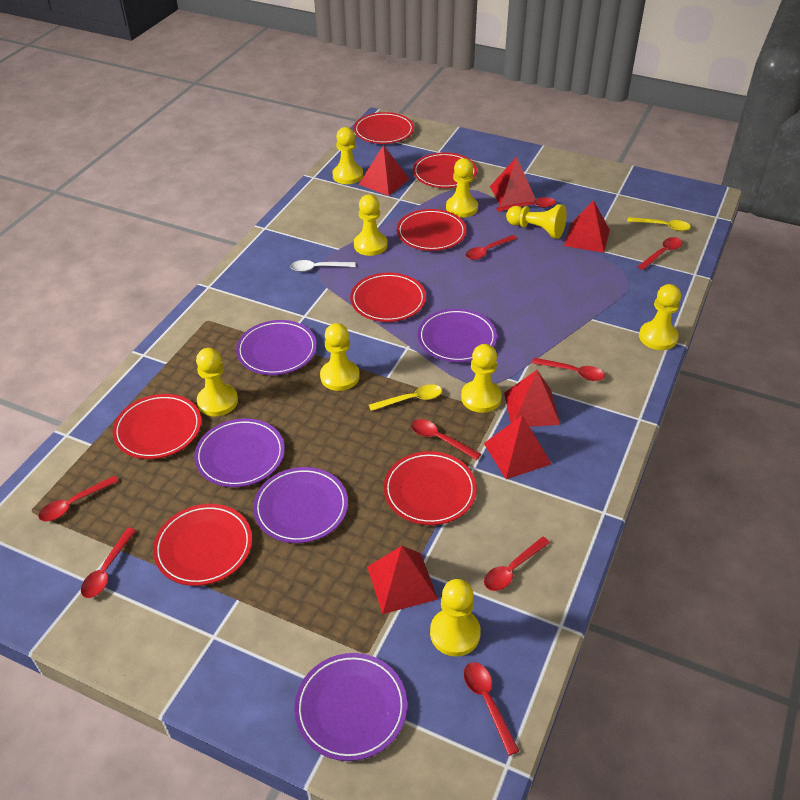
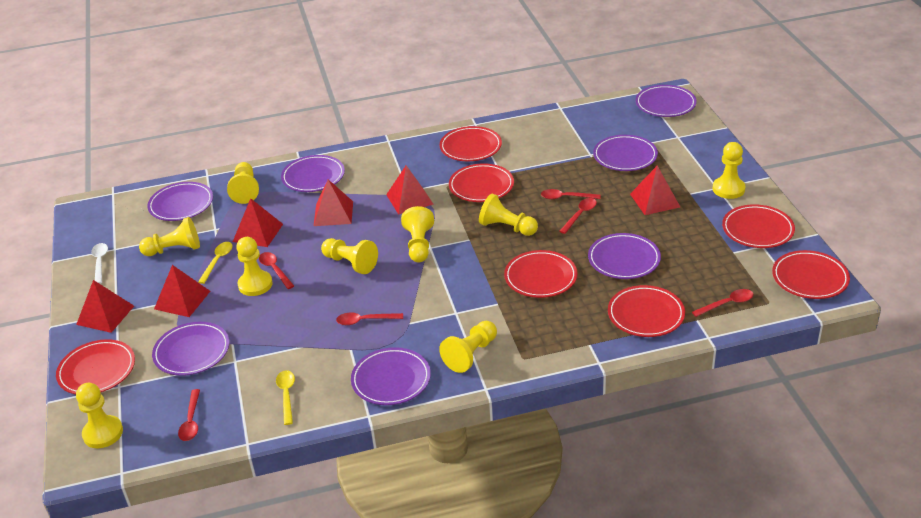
purple plate: 5 -> 7
red spoon: 9 -> 6

